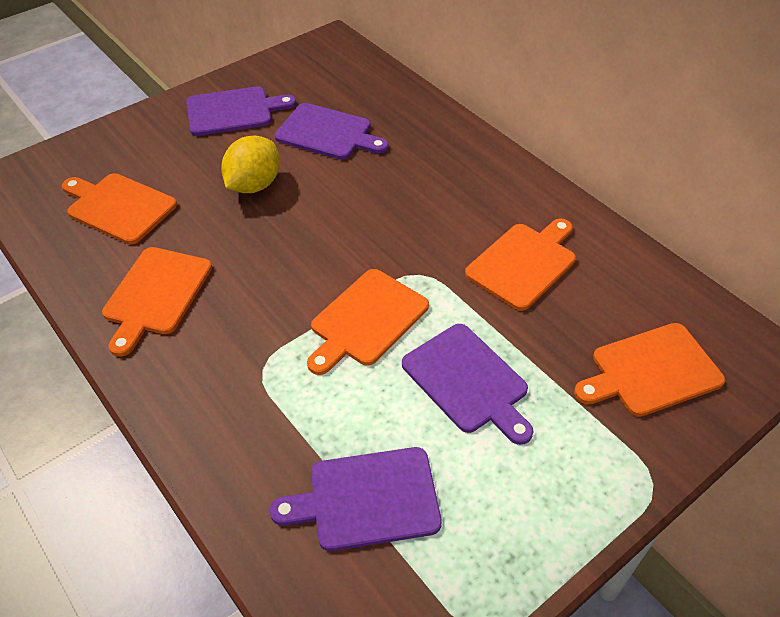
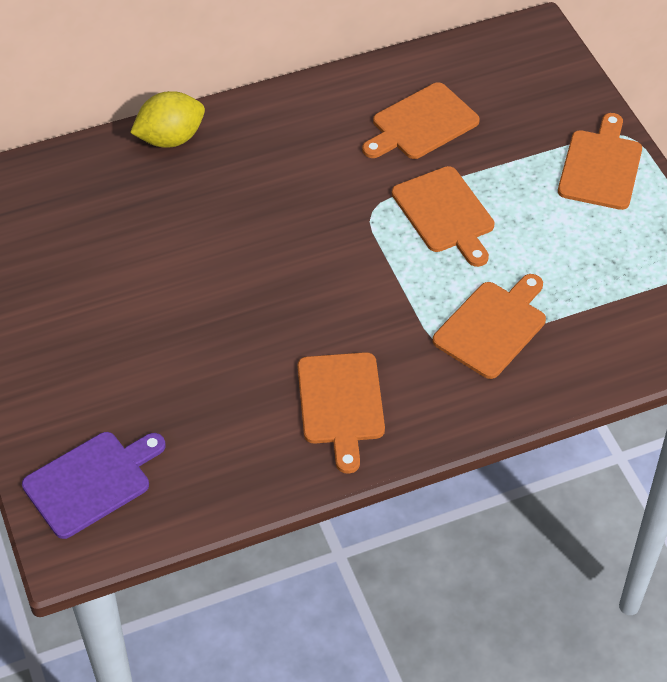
purple cutting board: 4 -> 1

